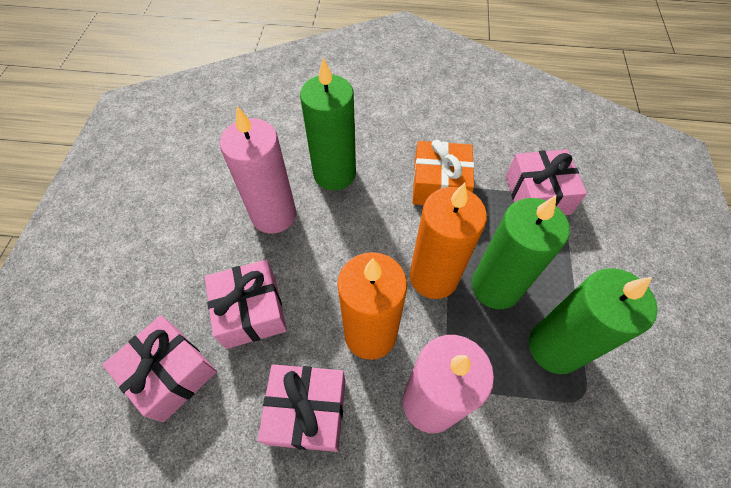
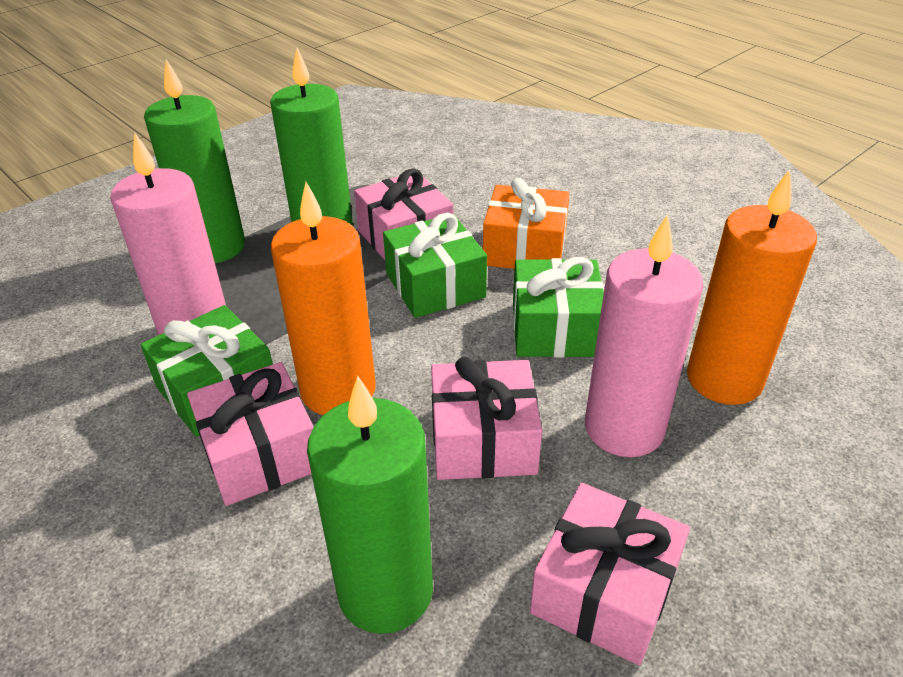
green gift: 0 -> 3

